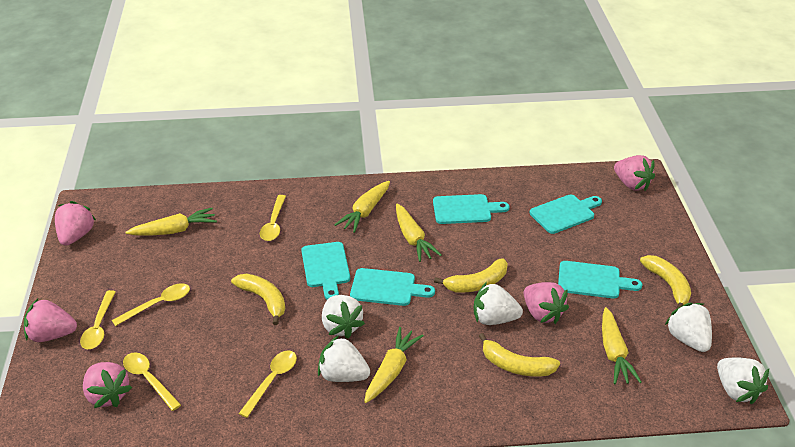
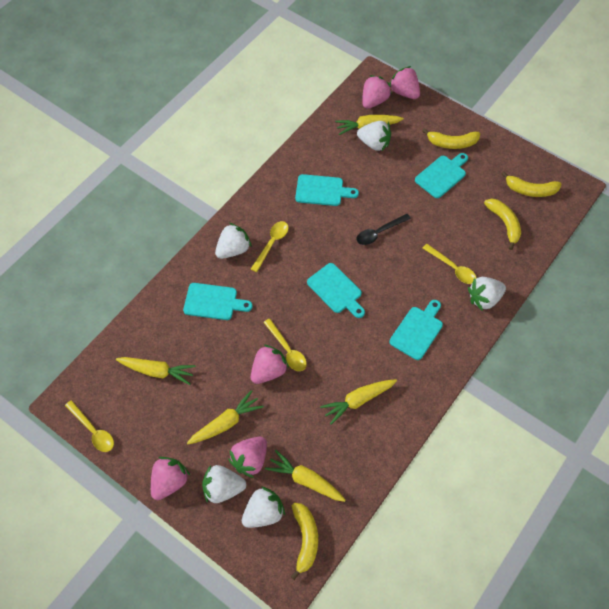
black spoon: 0 -> 1
yellow spoon: 5 -> 4

